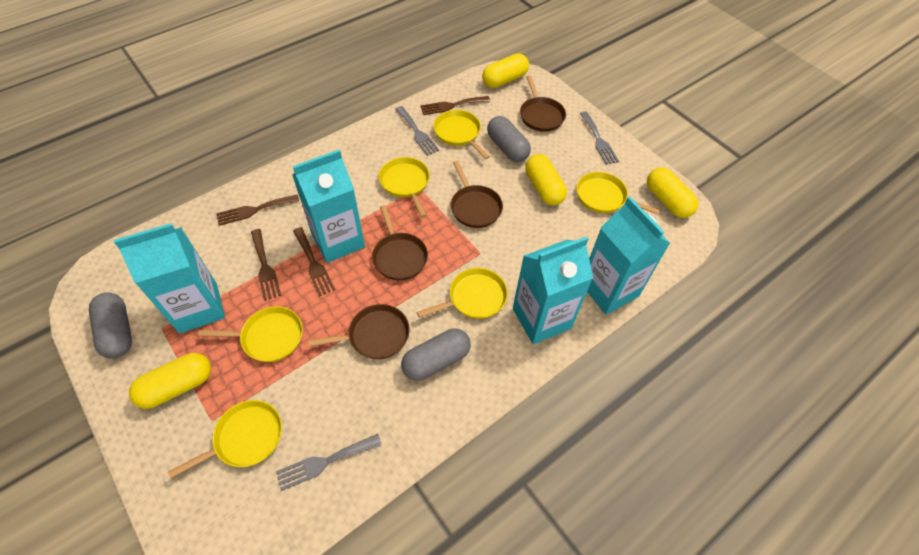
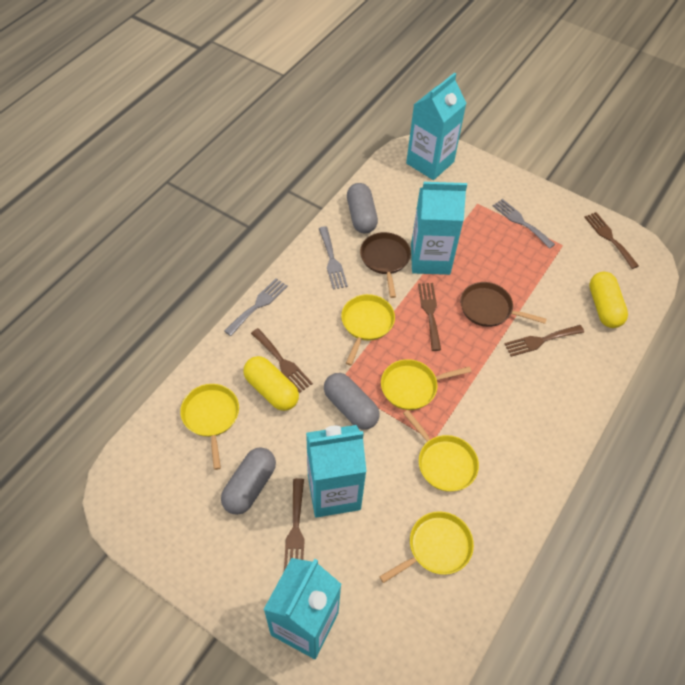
brown fork: 4 -> 5
brown pan: 4 -> 2
yellow capsule: 4 -> 2
yellow pan: 6 -> 5

